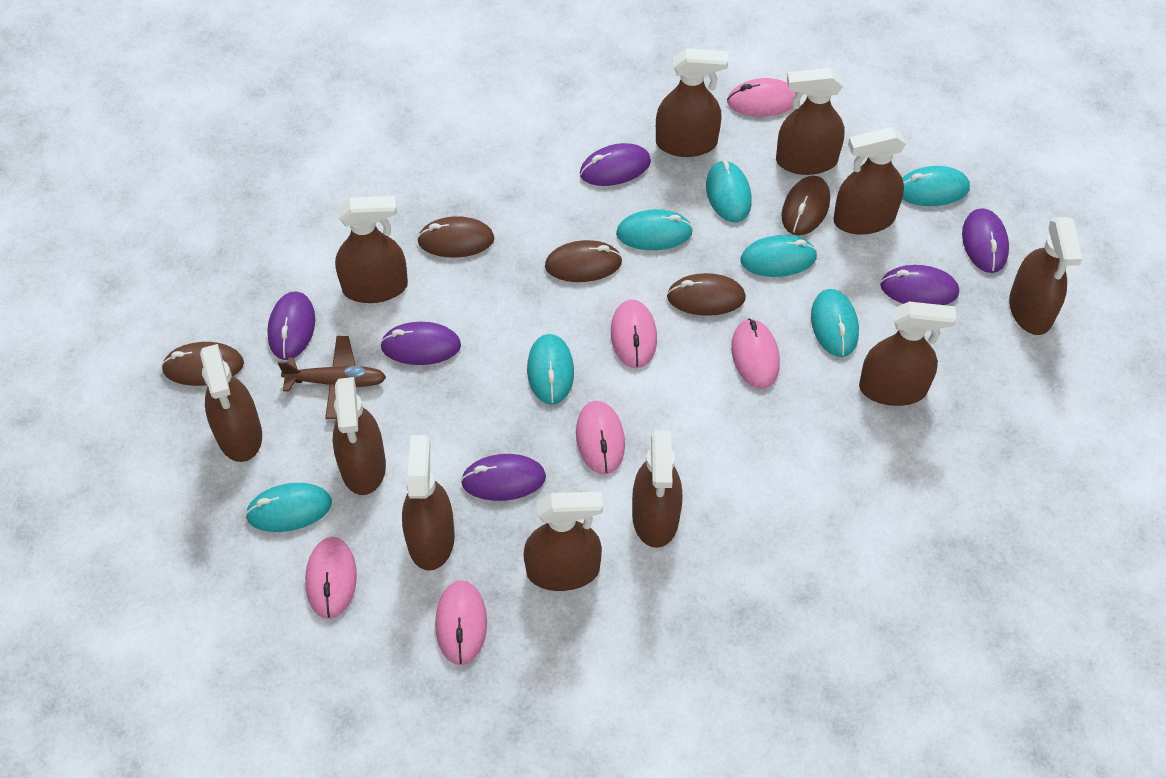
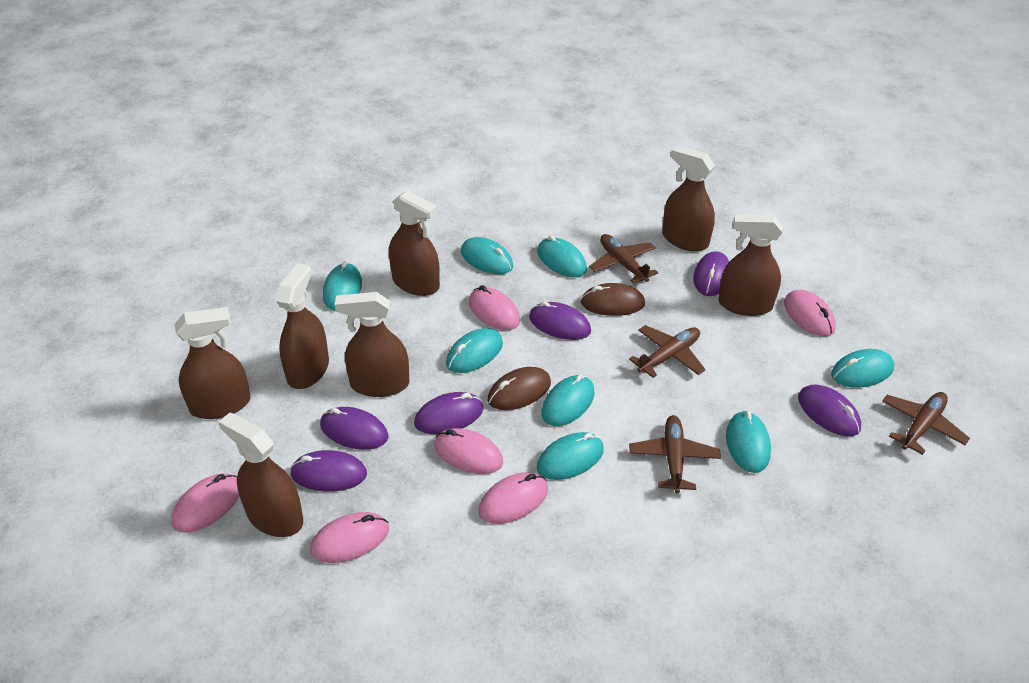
brown mouse: 5 -> 2
brown plane: 1 -> 4
brown spray bottle: 11 -> 7
turquoise mouse: 7 -> 8

